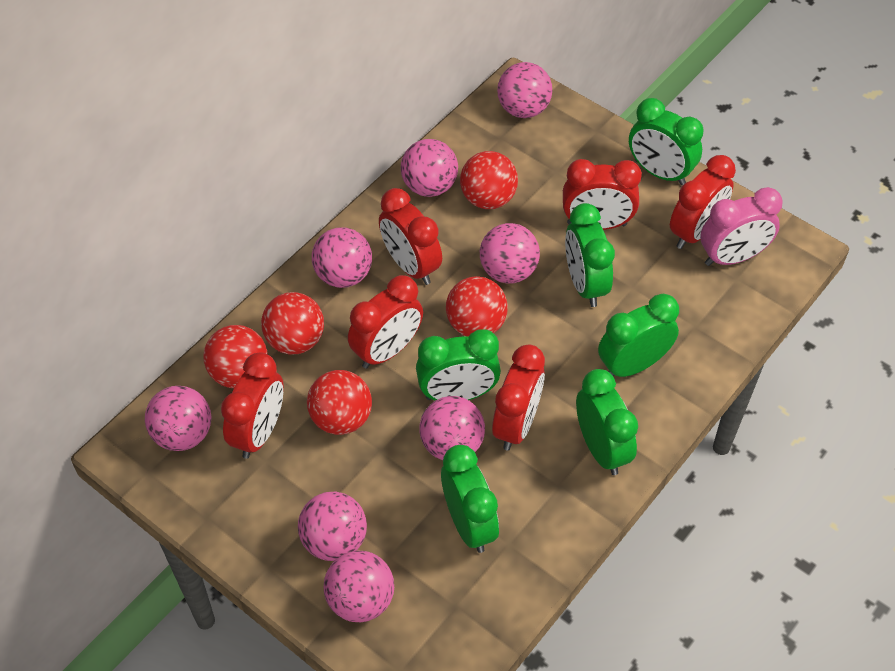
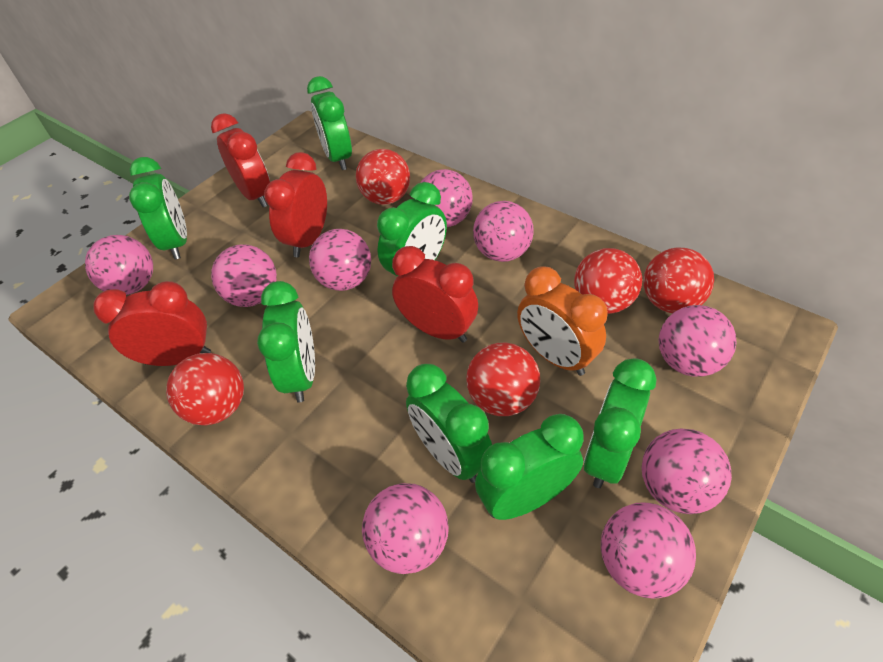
green clock: 6 -> 7
orange clock: 0 -> 1
pink ball: 8 -> 9
pink clock: 1 -> 0
red clock: 6 -> 4

